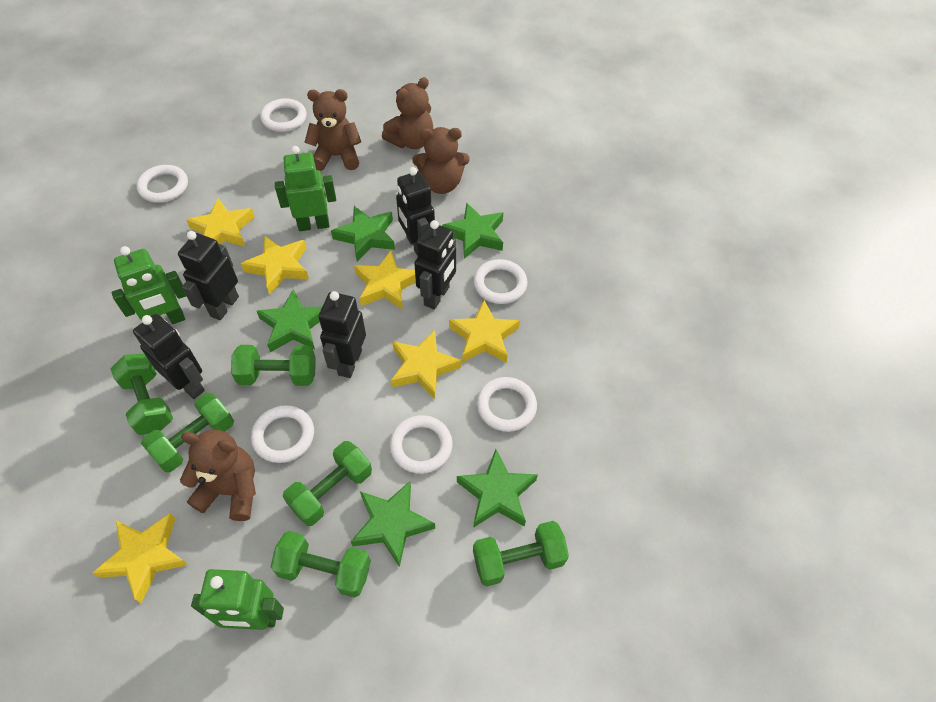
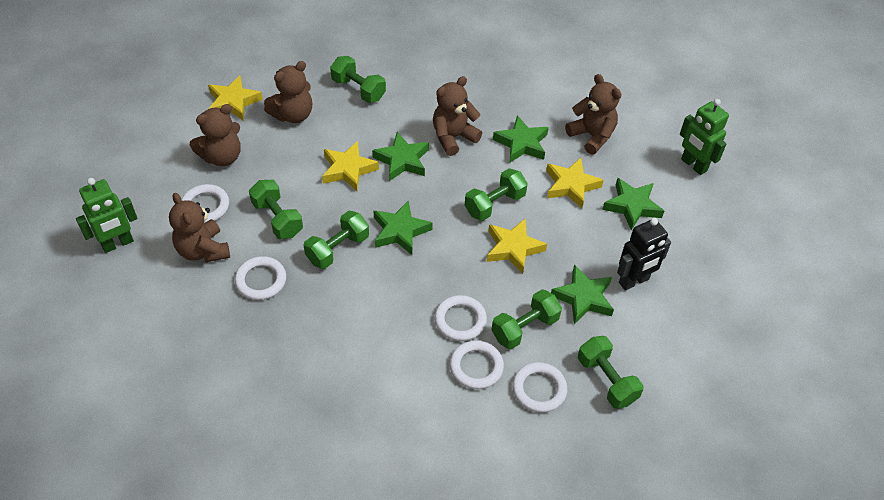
black robot: 5 -> 1
brown teddy bear: 4 -> 5
green robot: 3 -> 2
white ring: 6 -> 5
yellow star: 6 -> 4

